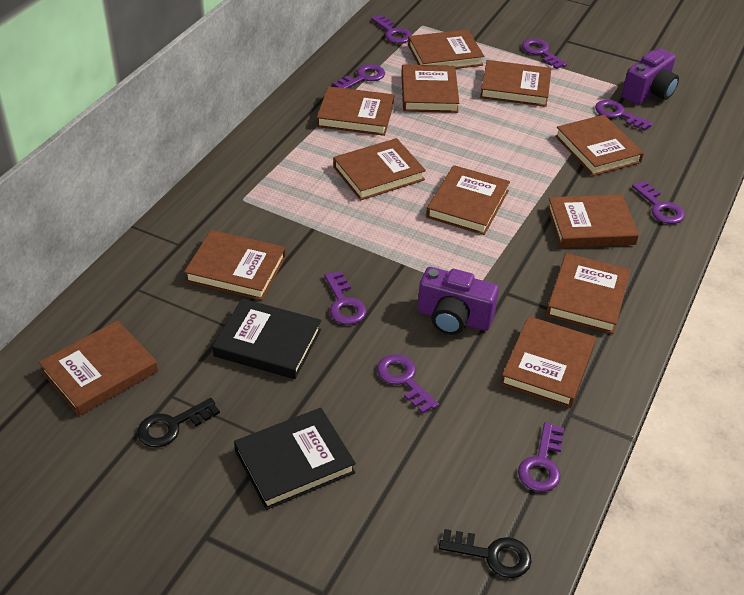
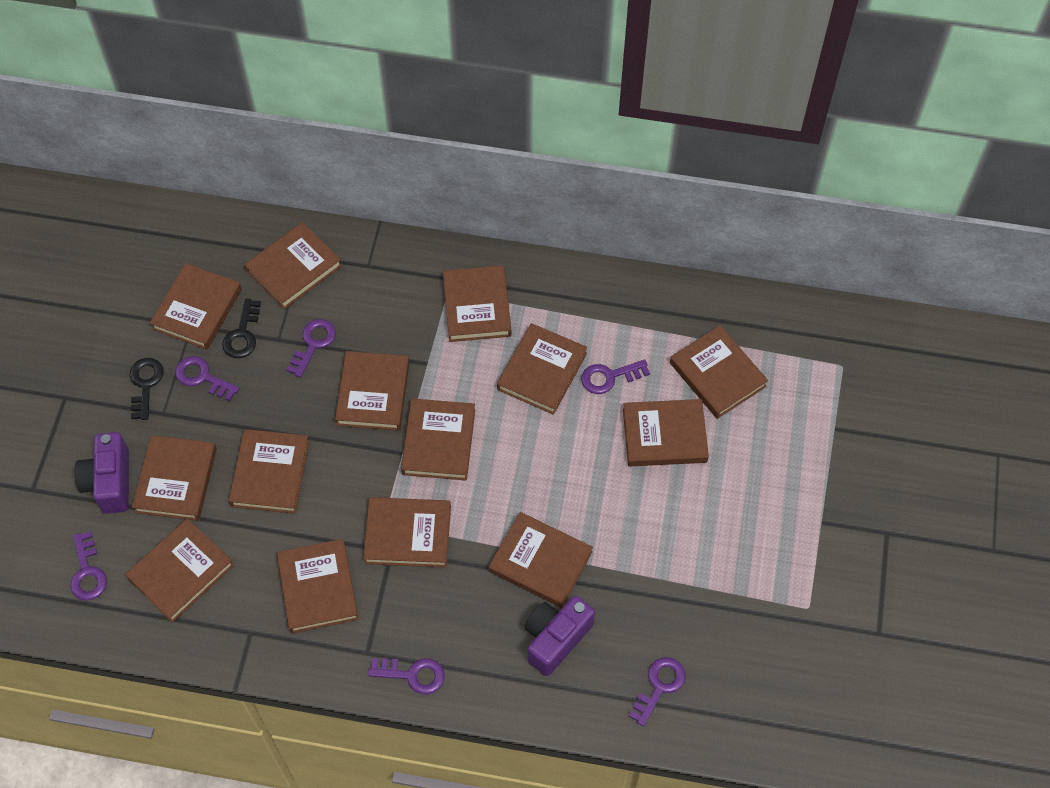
black book: 2 -> 0
brown book: 12 -> 14
purple key: 8 -> 6

